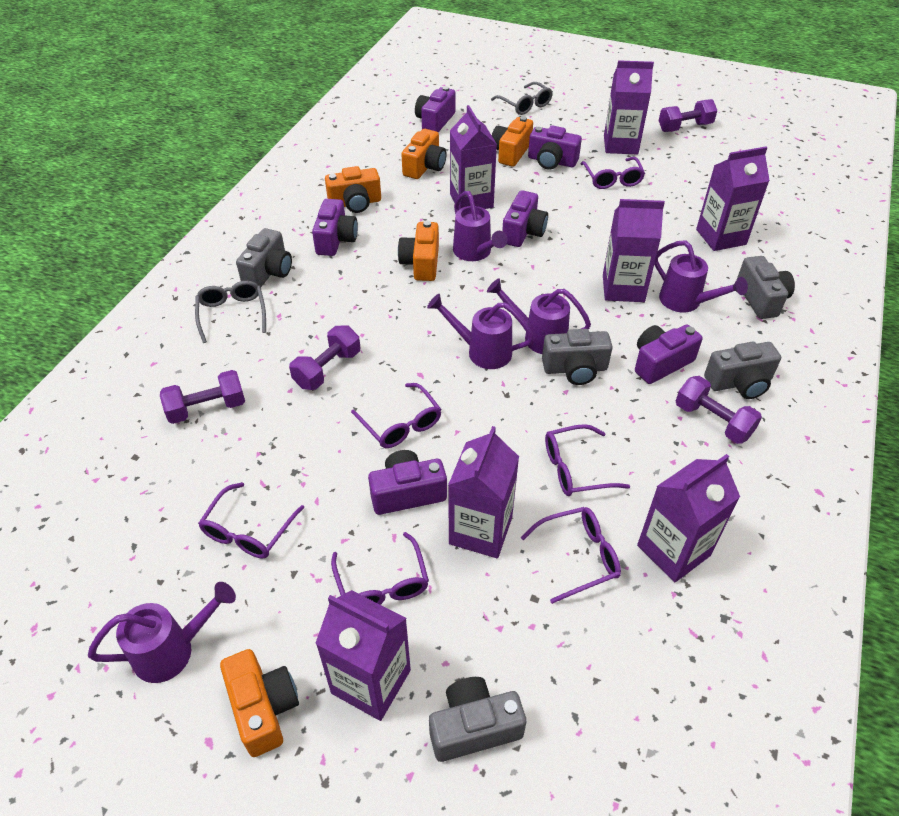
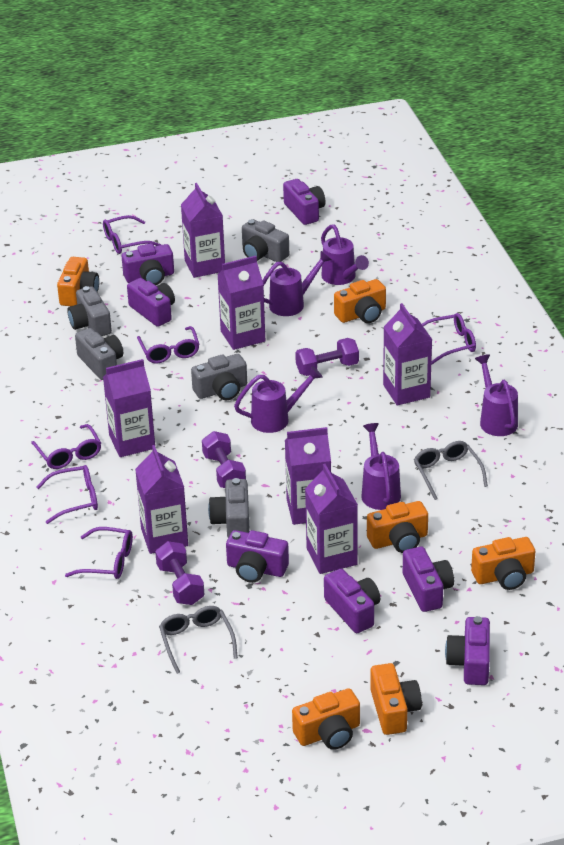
orange camera: 5 -> 6
purple camera: 6 -> 7
purple dumbbell: 4 -> 3

